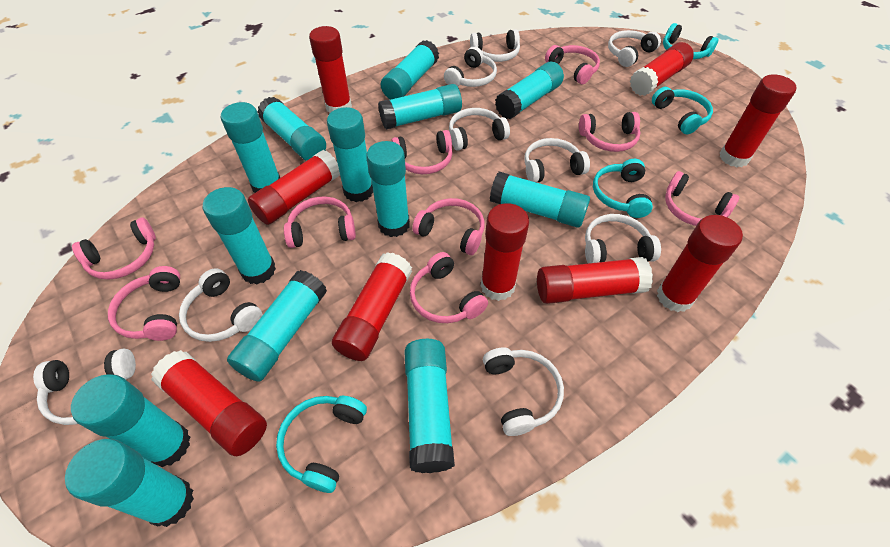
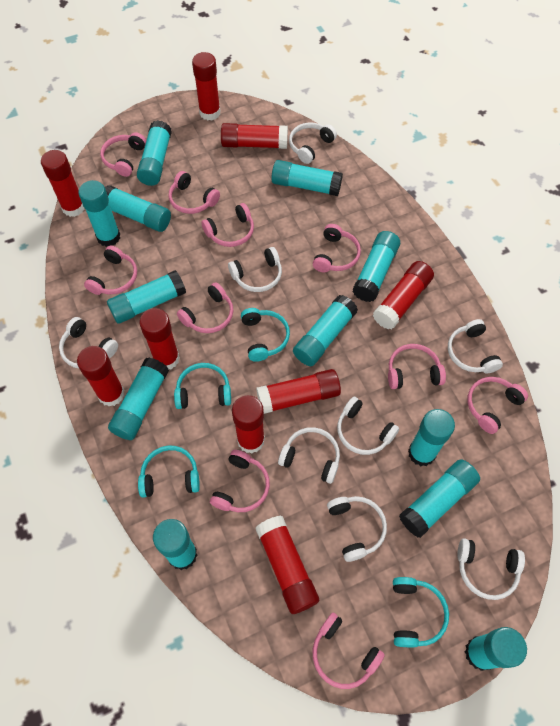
pink headphones: 9 -> 10
turquoise glue stick: 13 -> 12
white headphones: 9 -> 8

